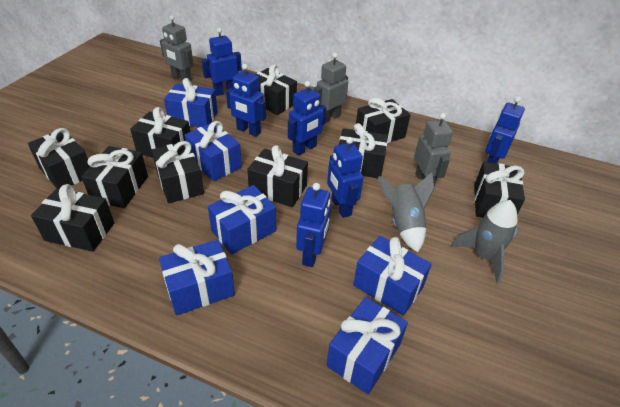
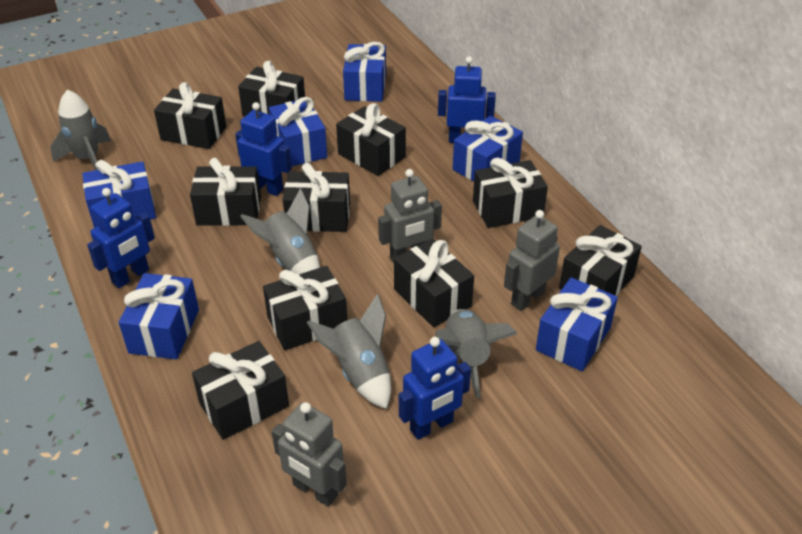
blue robot: 6 -> 4
grey rocket: 2 -> 4

